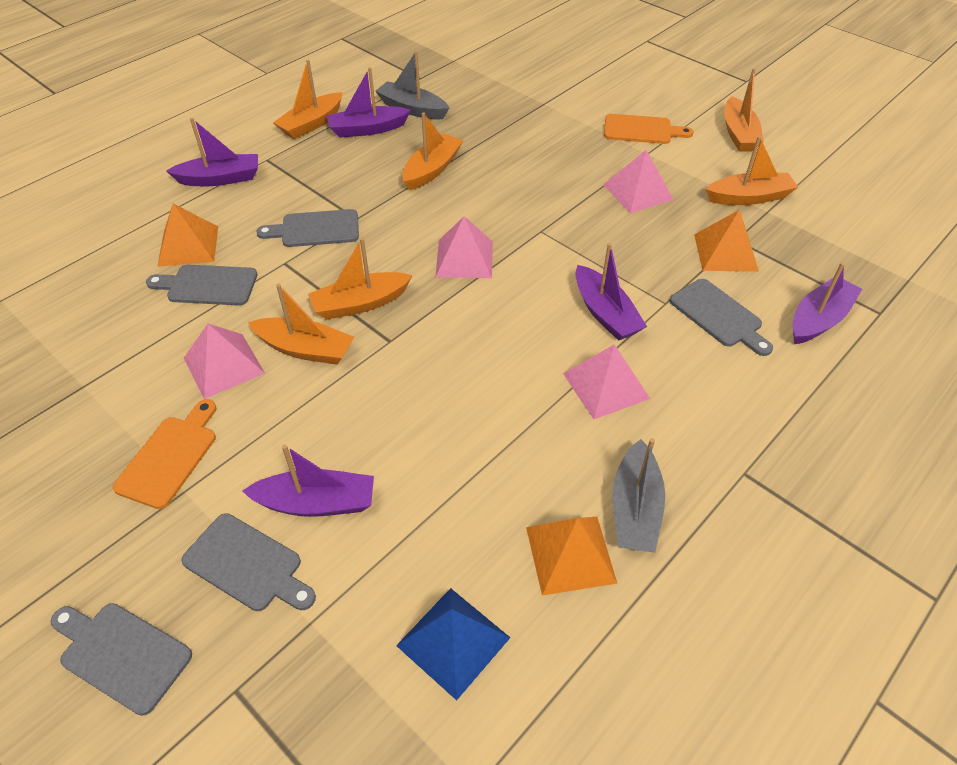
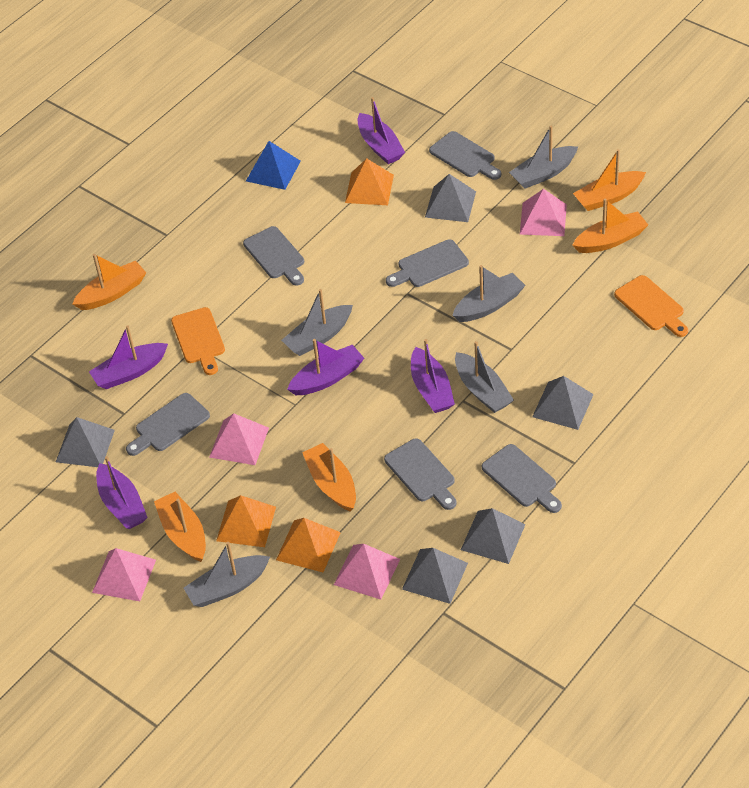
grey boat: 2 -> 5
grey cutting board: 5 -> 6
grey pyramid: 0 -> 5
orange boat: 6 -> 5

